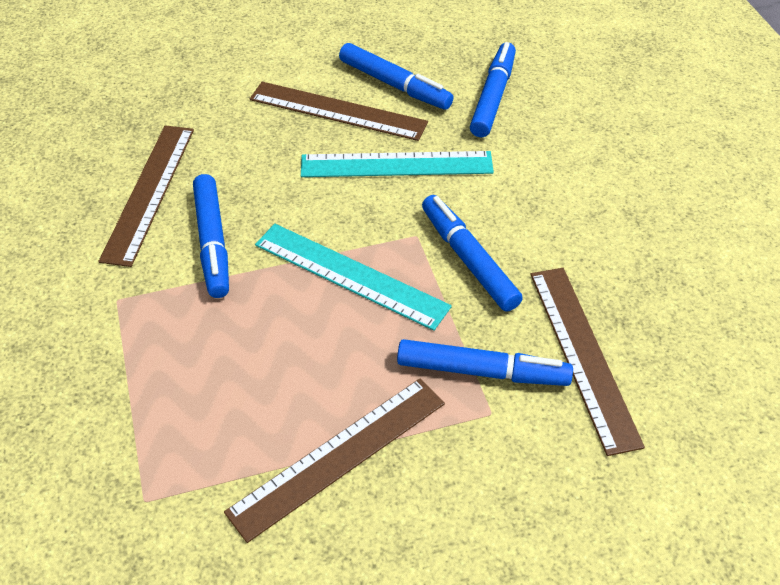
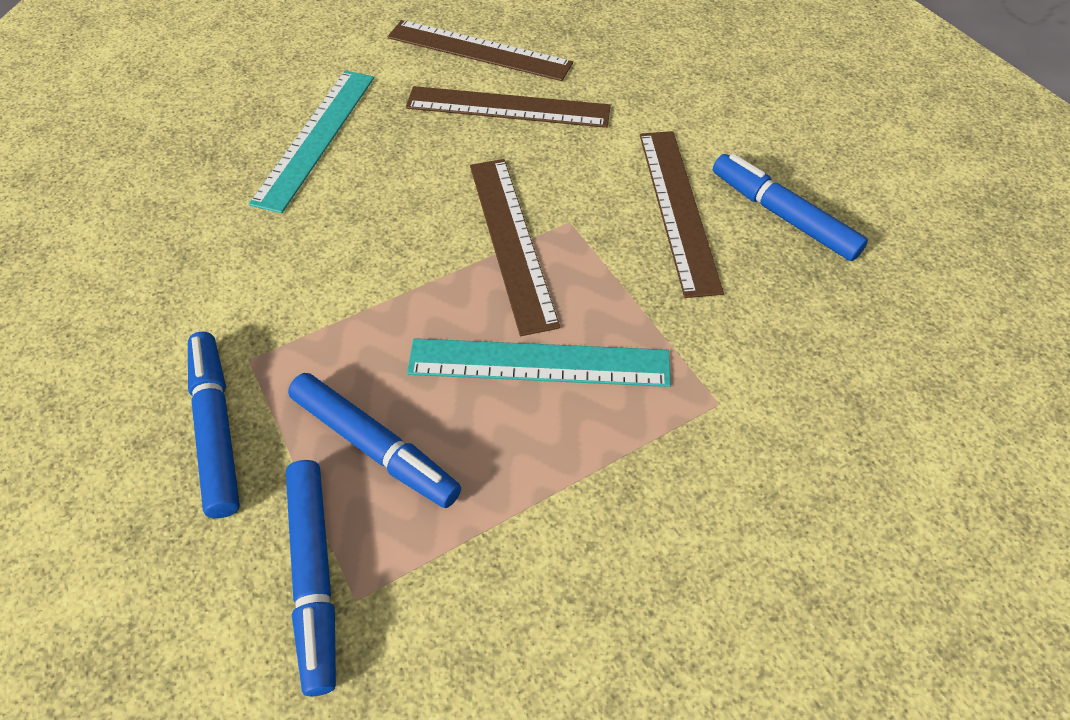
blue marker: 5 -> 4

